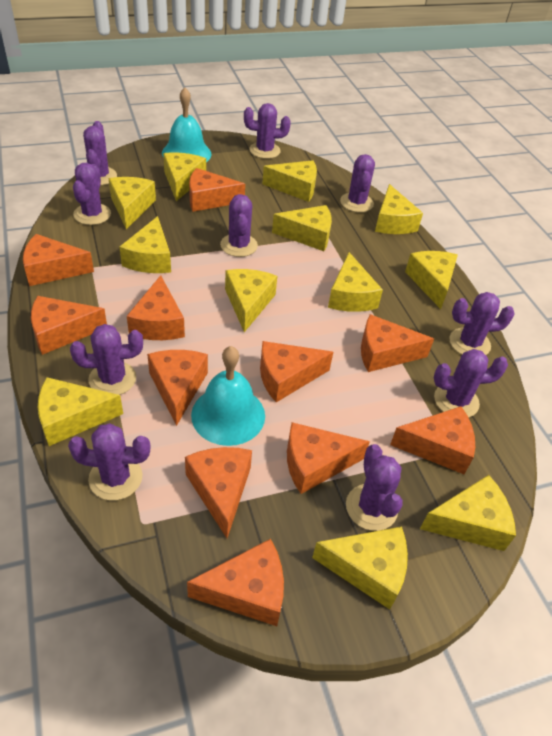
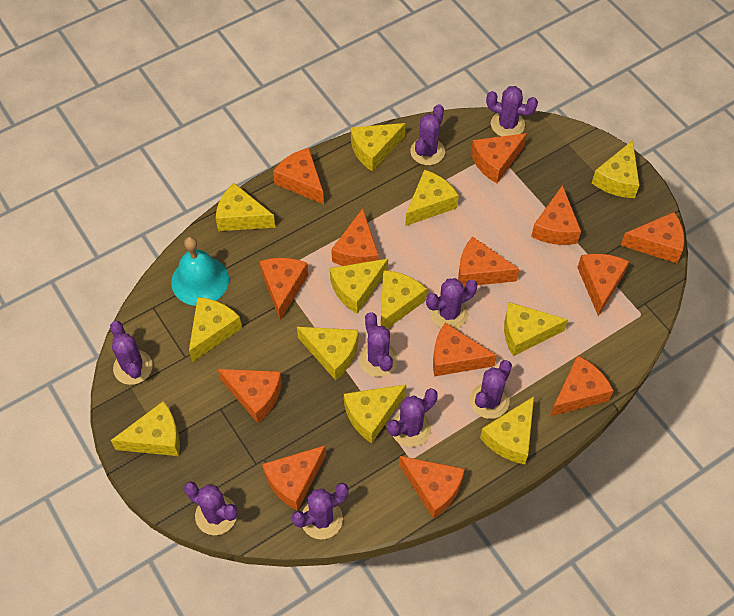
orange cheese: 11 -> 13
purple cactus: 10 -> 9
turquoise bell: 2 -> 1

